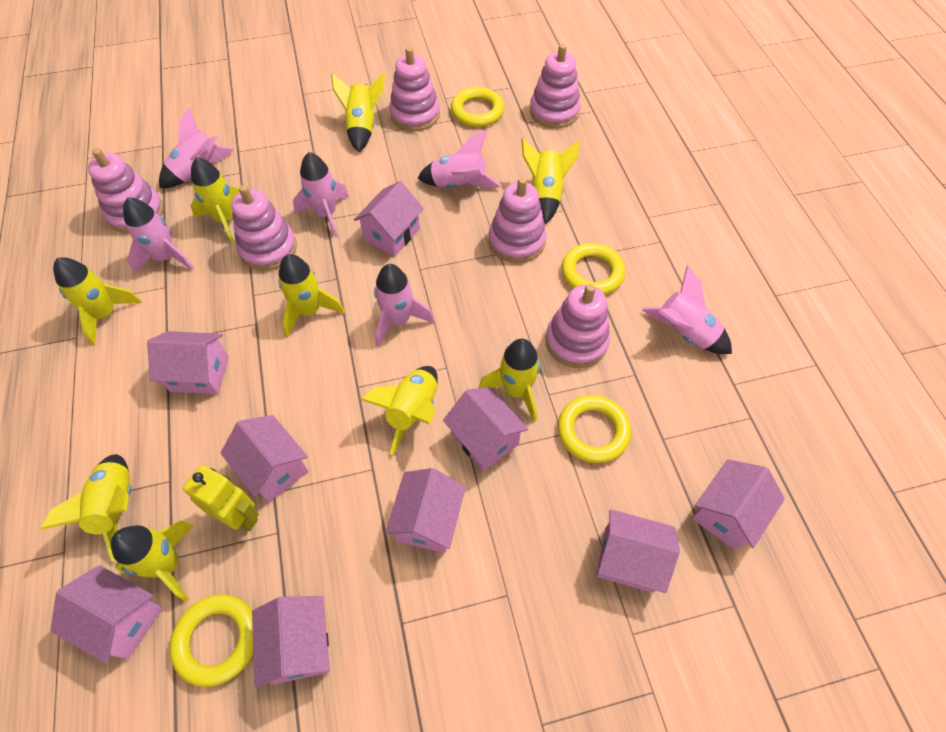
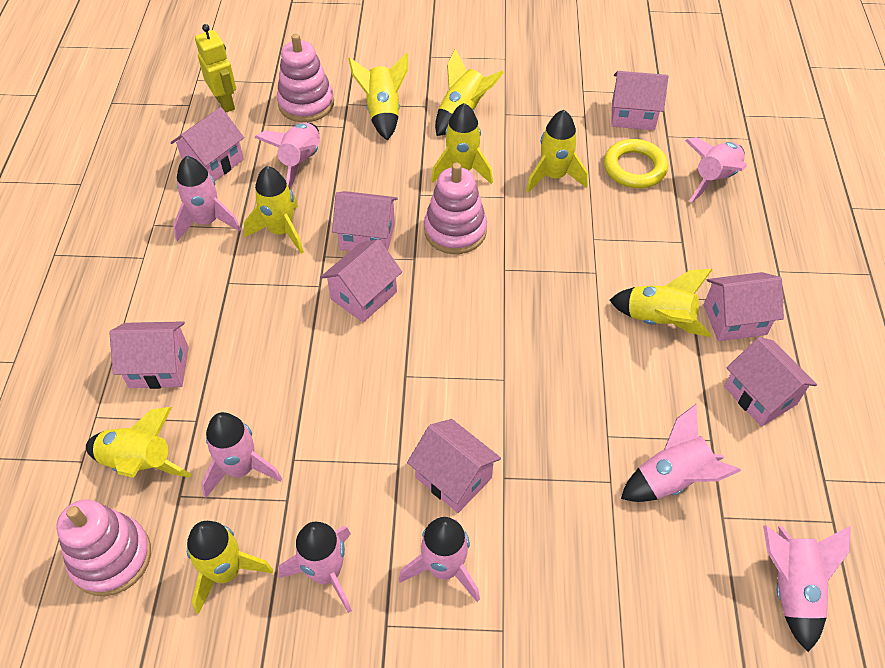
pink house: 9 -> 8
pink rocket: 6 -> 8
pink stacking toy: 6 -> 3
yellow ring: 4 -> 1
yellow rocket: 9 -> 8

